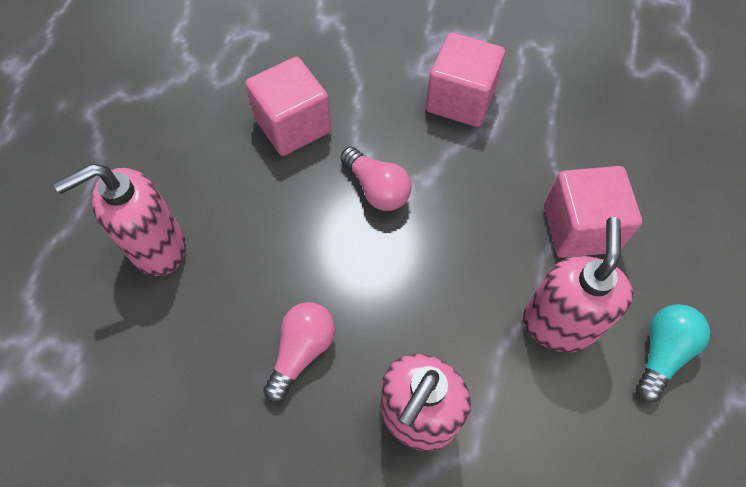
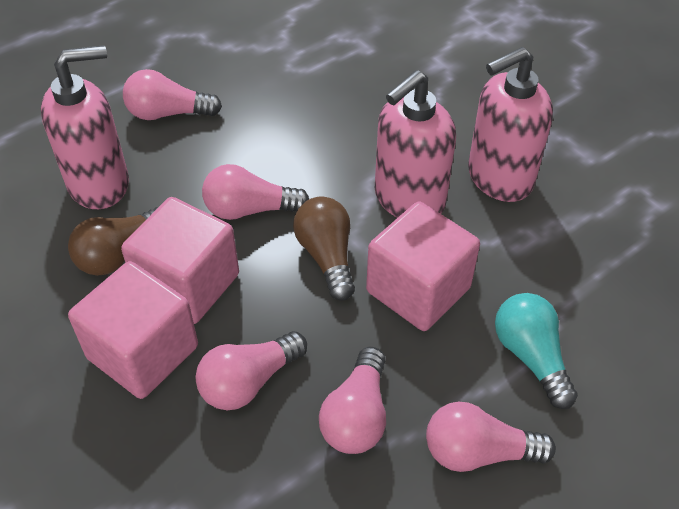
brown light bulb: 0 -> 2
pink light bulb: 2 -> 5

